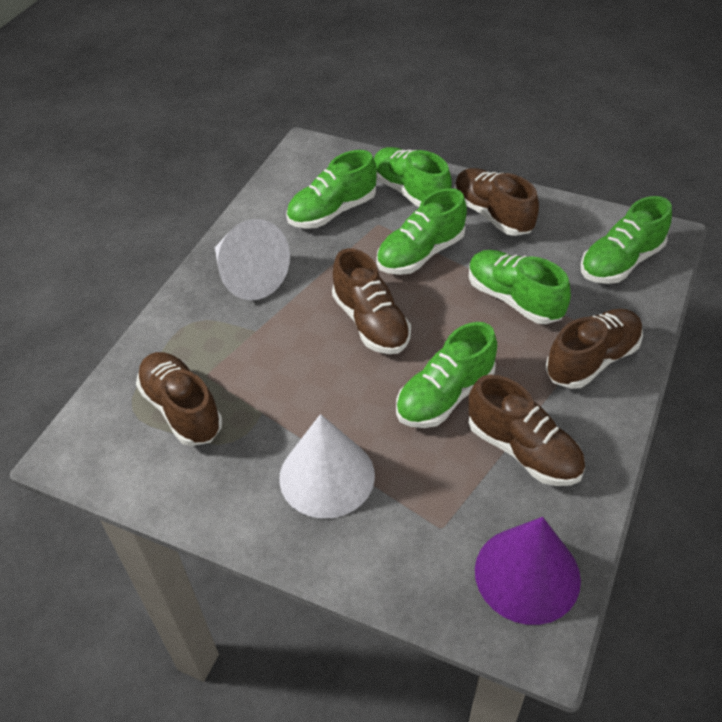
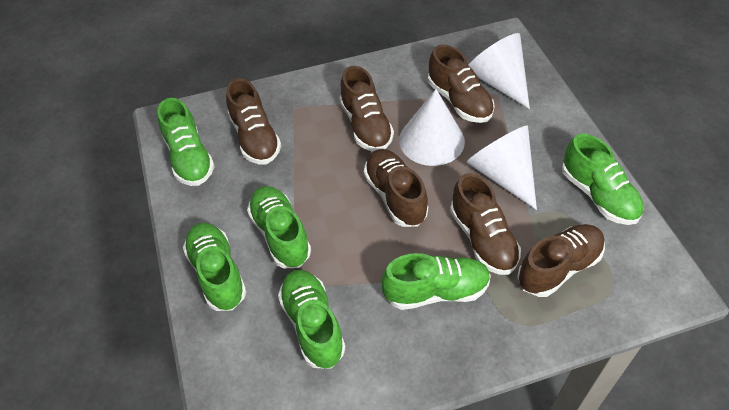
brown shoe: 5 -> 6
purple cone: 1 -> 0
white cone: 2 -> 3

